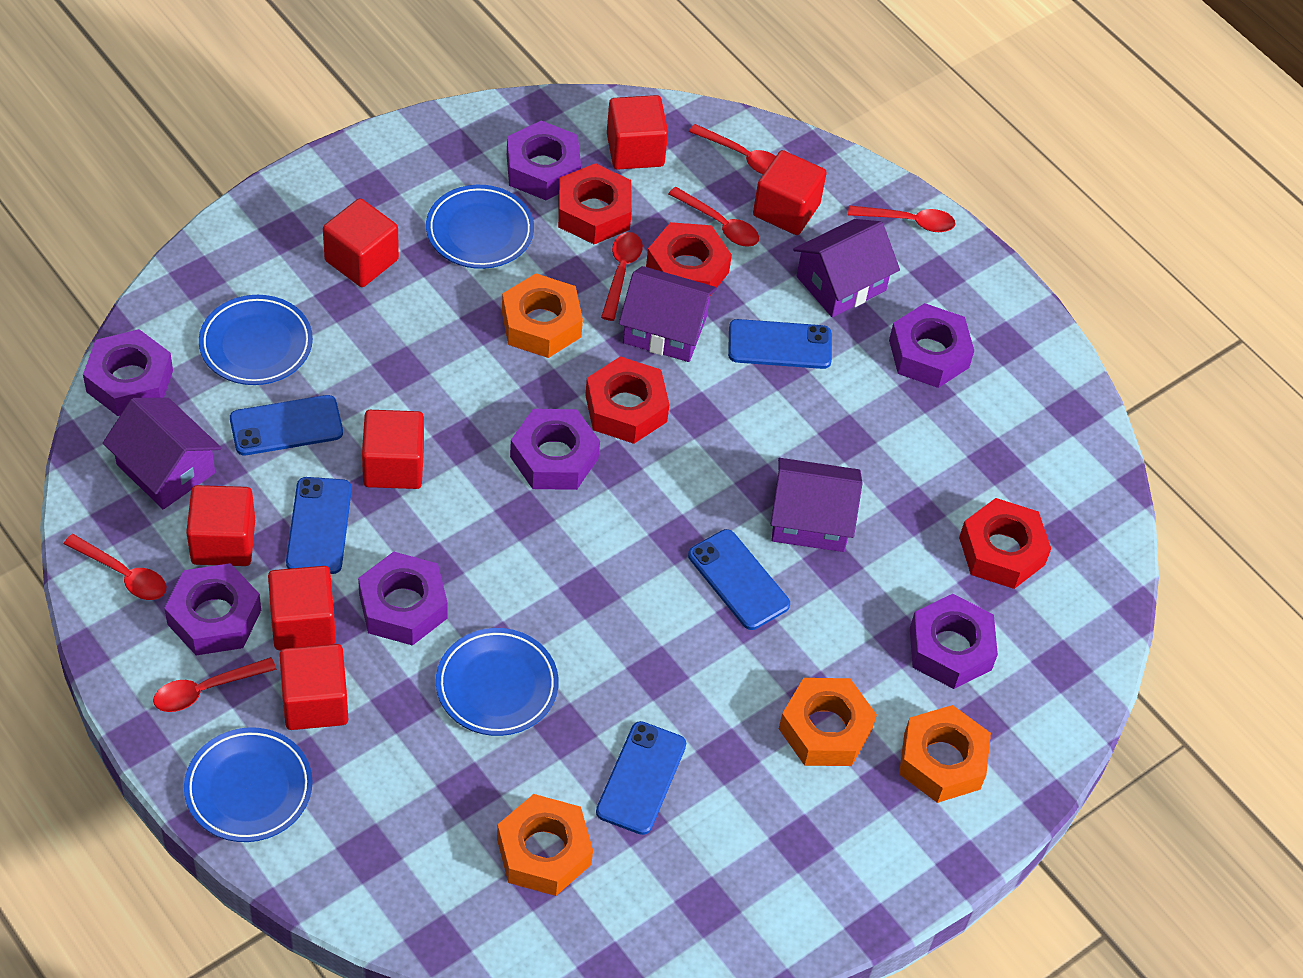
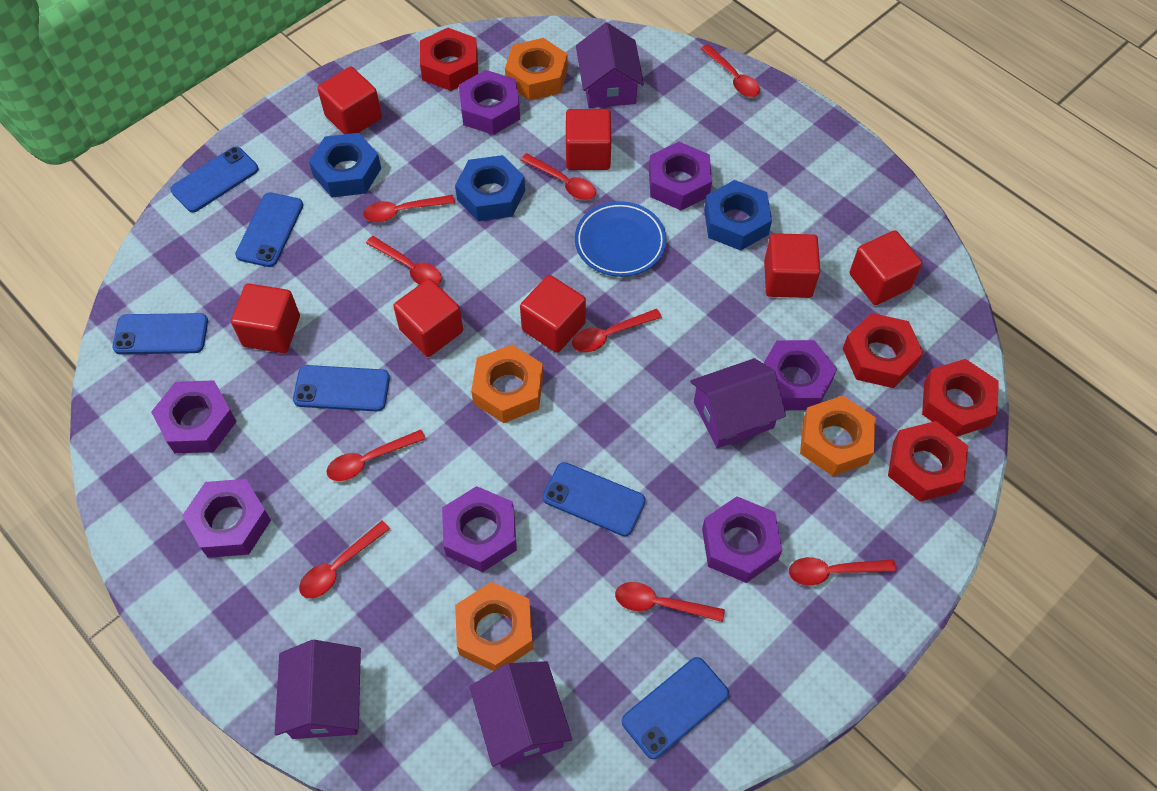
blue nut: 0 -> 3
blue phone: 5 -> 6
blue plate: 4 -> 1
red spoon: 6 -> 9

